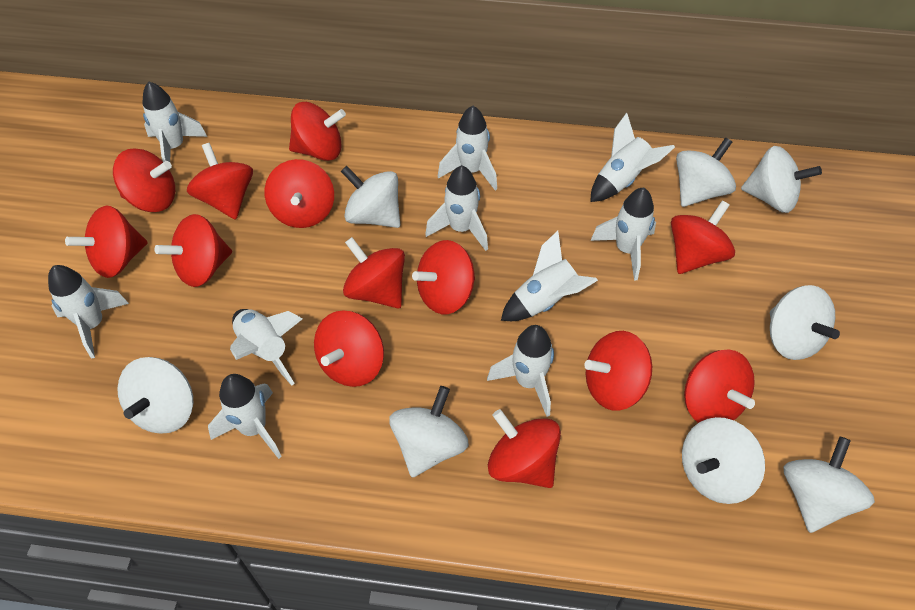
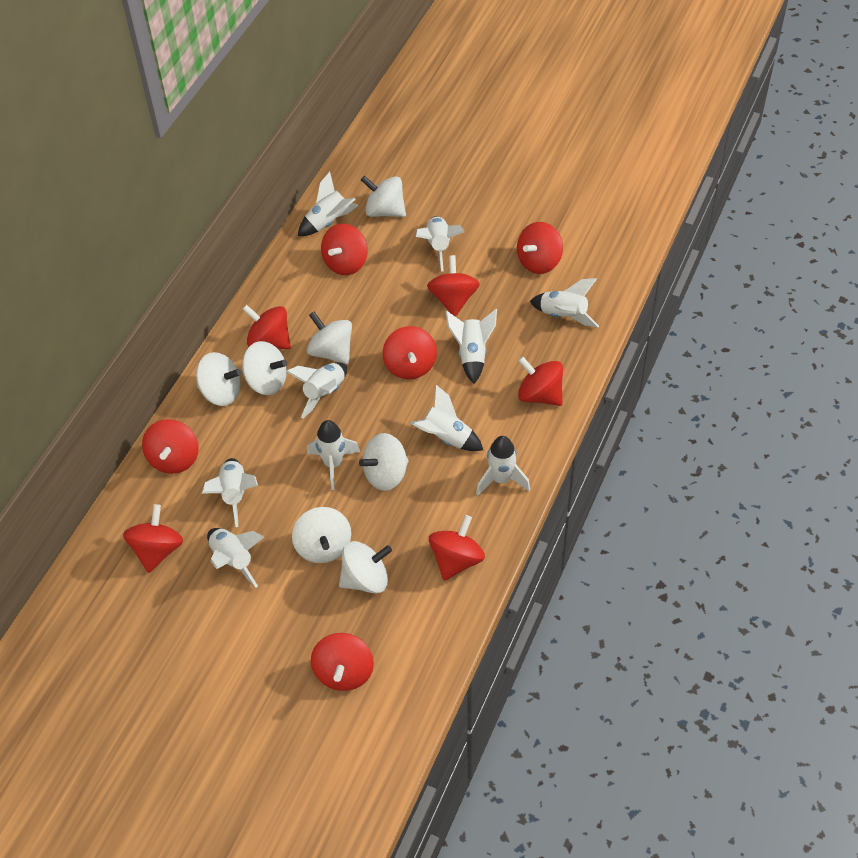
red spinning top: 13 -> 10
white spinning top: 8 -> 7

